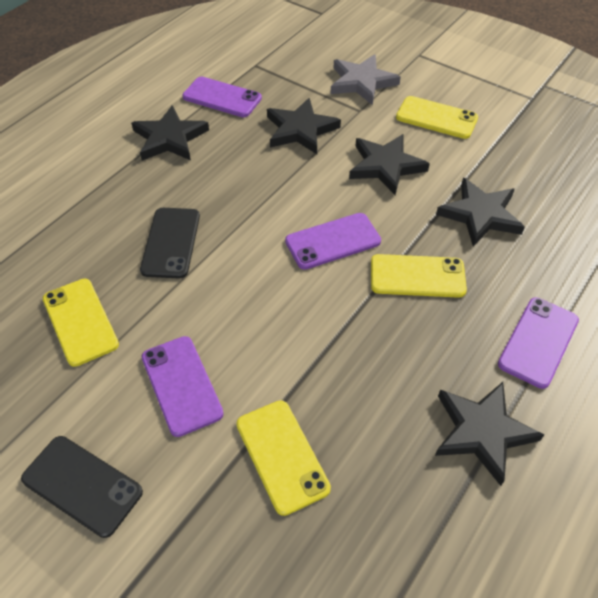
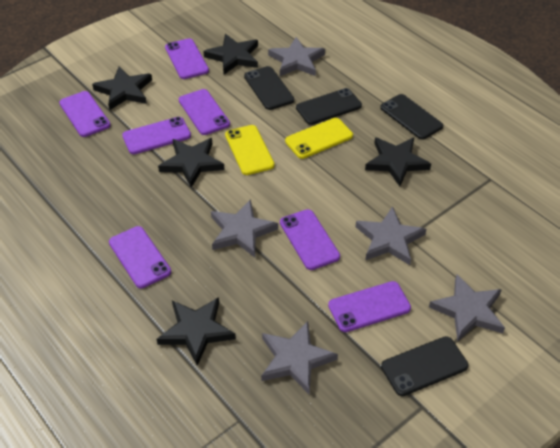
black phone: 2 -> 4
grey star: 1 -> 5
purple phone: 4 -> 7
yellow phone: 4 -> 2

